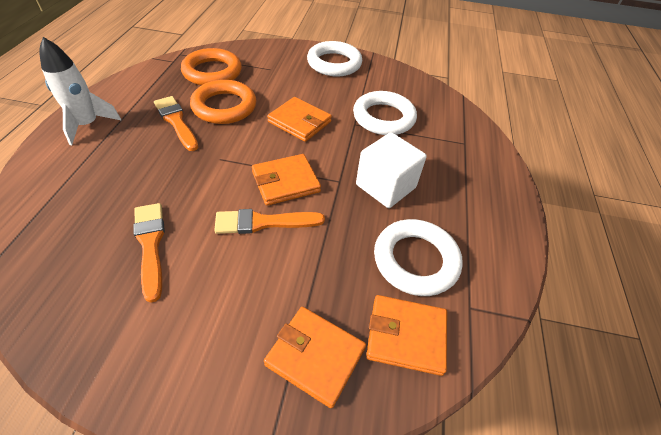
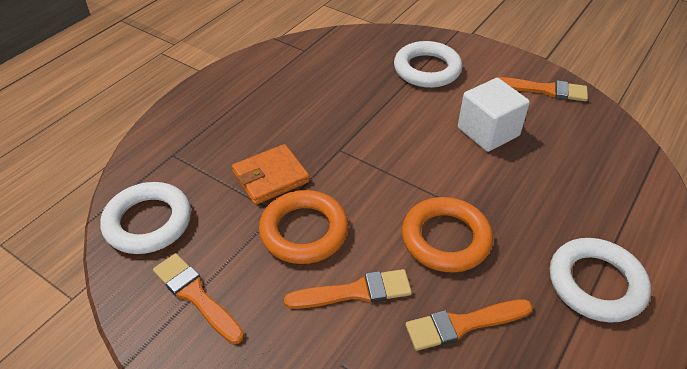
orange brush: 3 -> 4
orange wallet: 4 -> 1
white rocket: 1 -> 0

